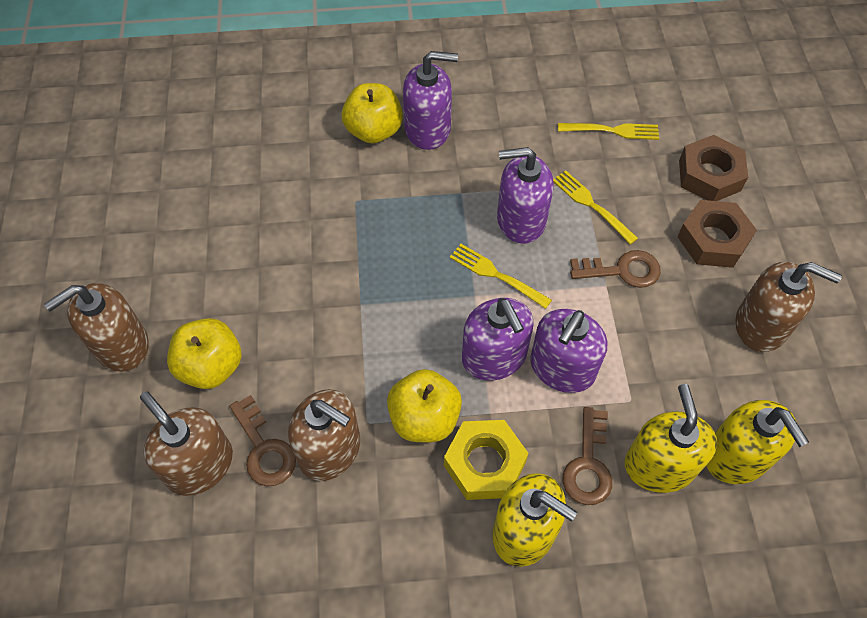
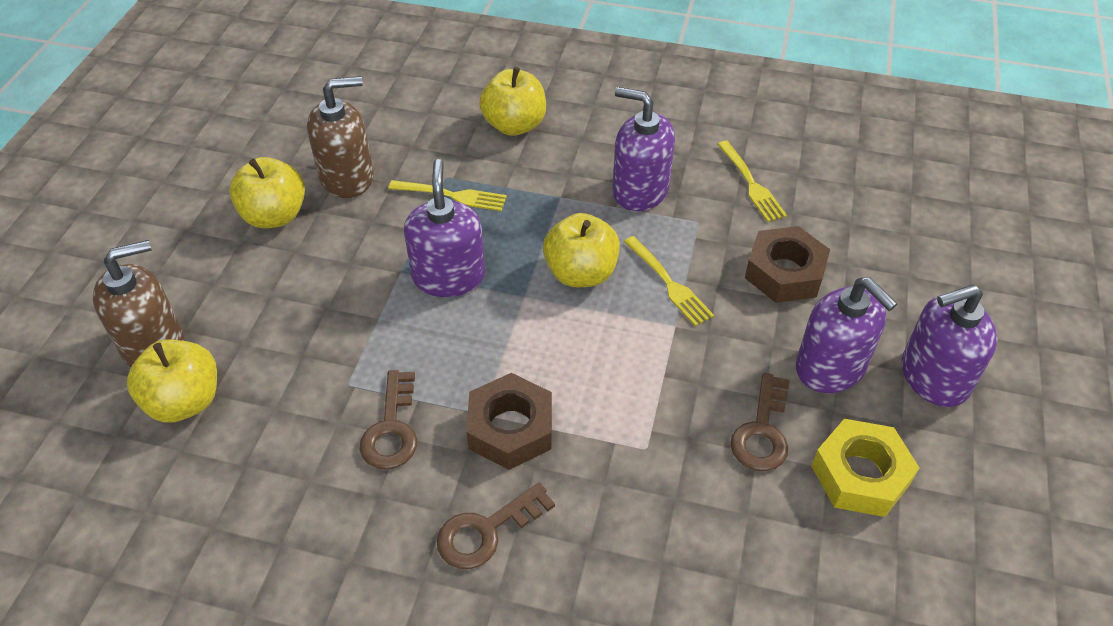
brown soap dispenser: 4 -> 2
yellow apple: 3 -> 4
yellow soap dispenser: 3 -> 0

